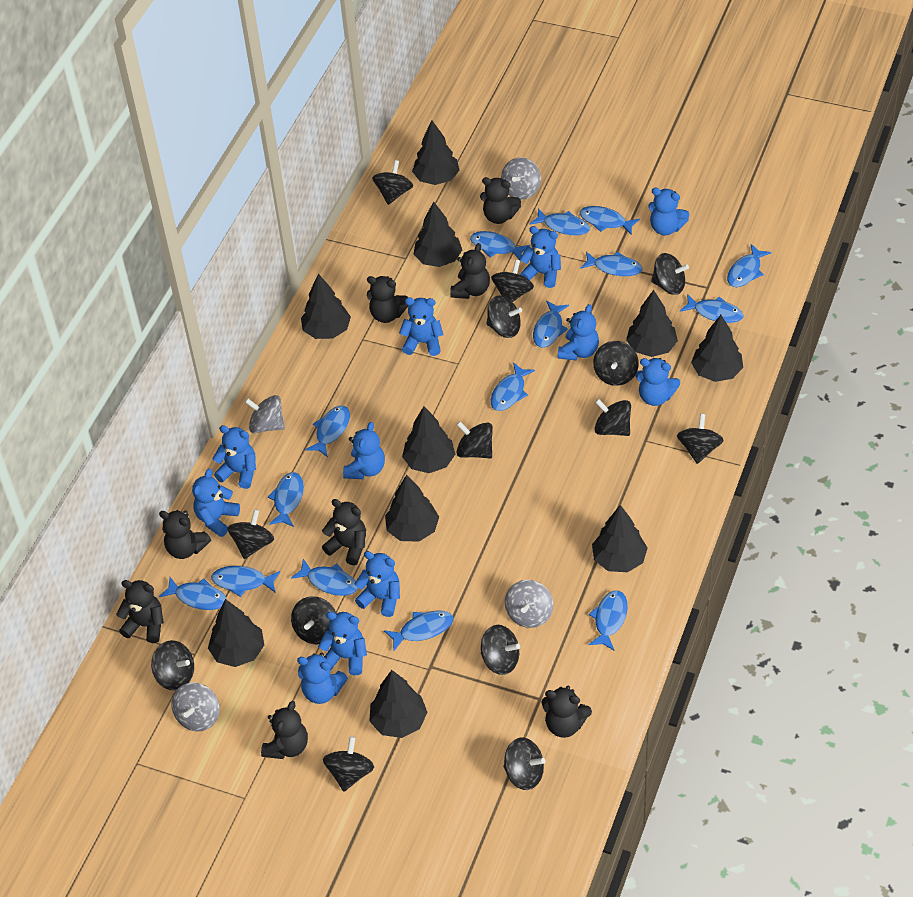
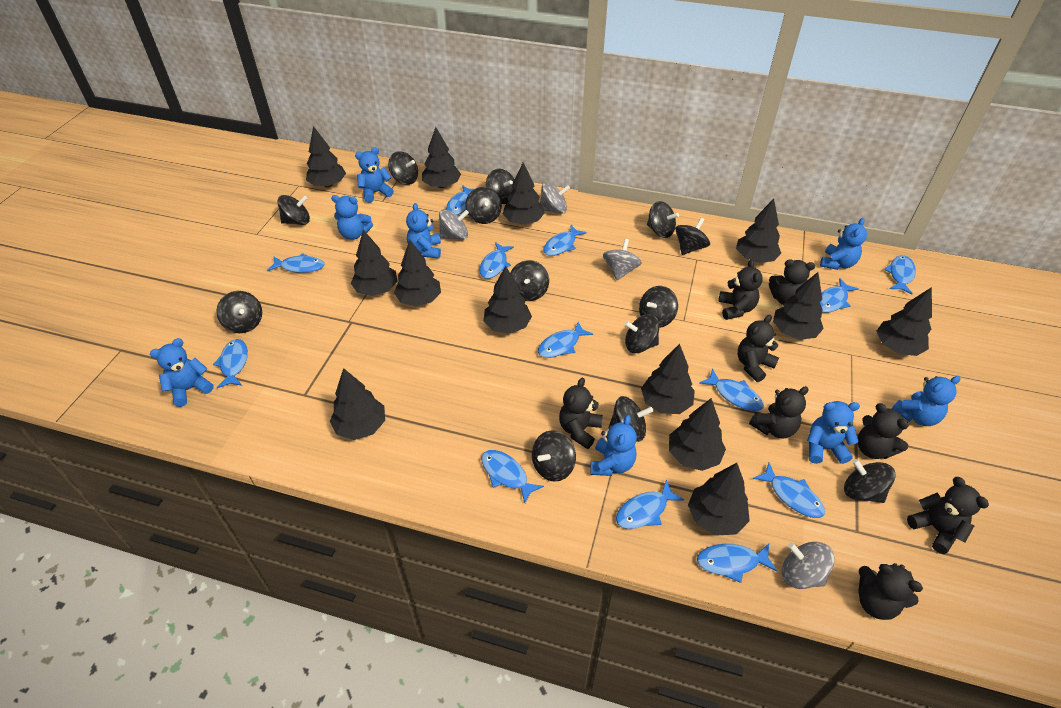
black spinning top: 14 -> 13
black tree: 10 -> 13
blue fish: 15 -> 13
blue teddy bear: 11 -> 8

